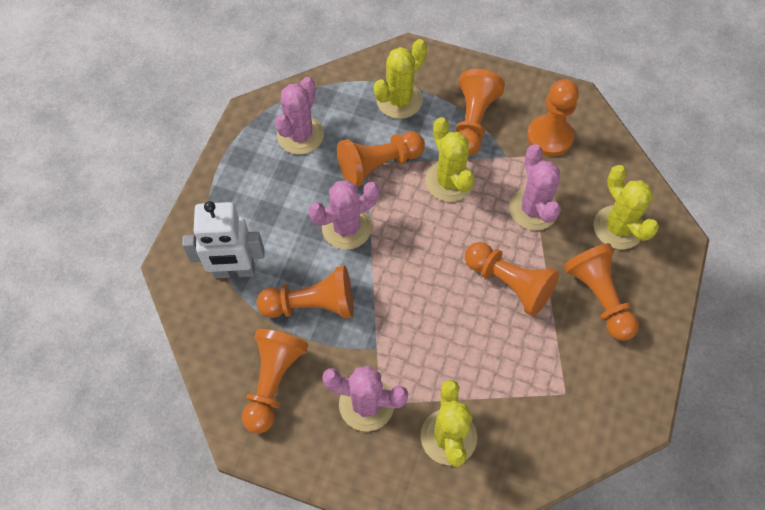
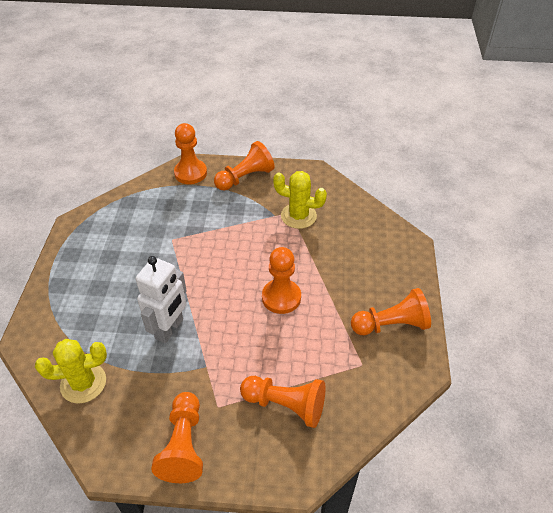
orange pawn: 7 -> 6
pink cactus: 4 -> 0
yellow cactus: 4 -> 2

